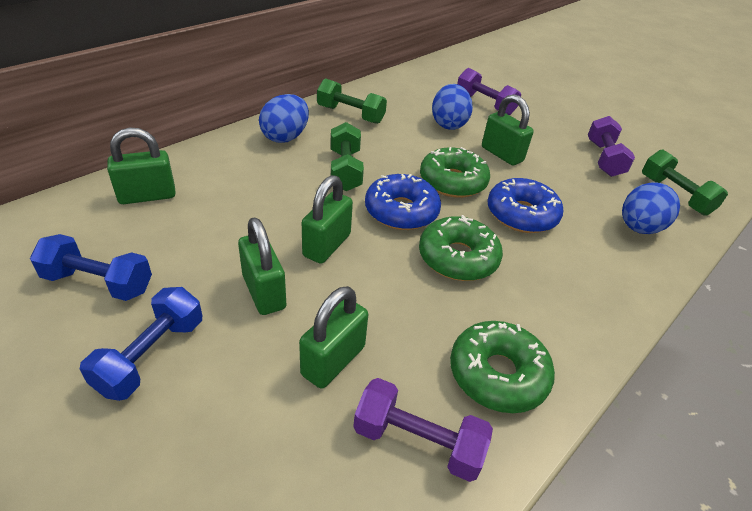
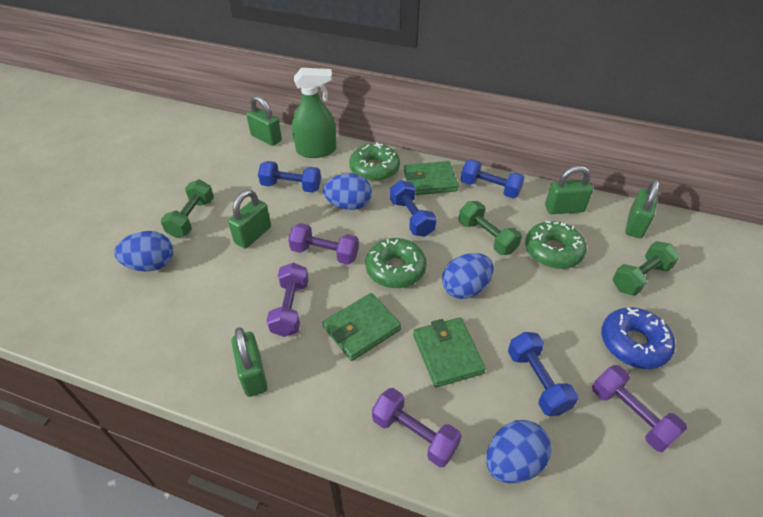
blue donut: 2 -> 1
blue dumbbell: 2 -> 4
blue egg: 3 -> 4
green spray bottle: 0 -> 1
green wallet: 0 -> 3
purple dumbbell: 3 -> 4

